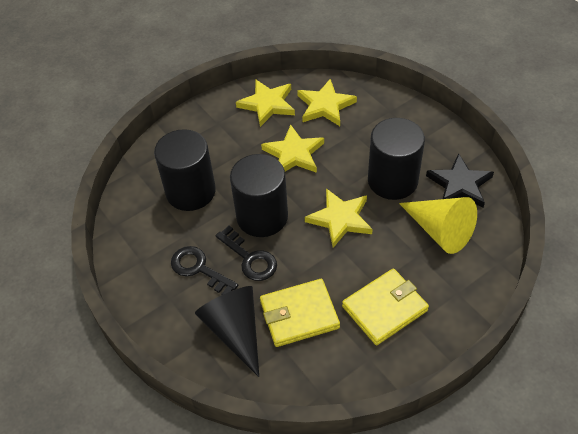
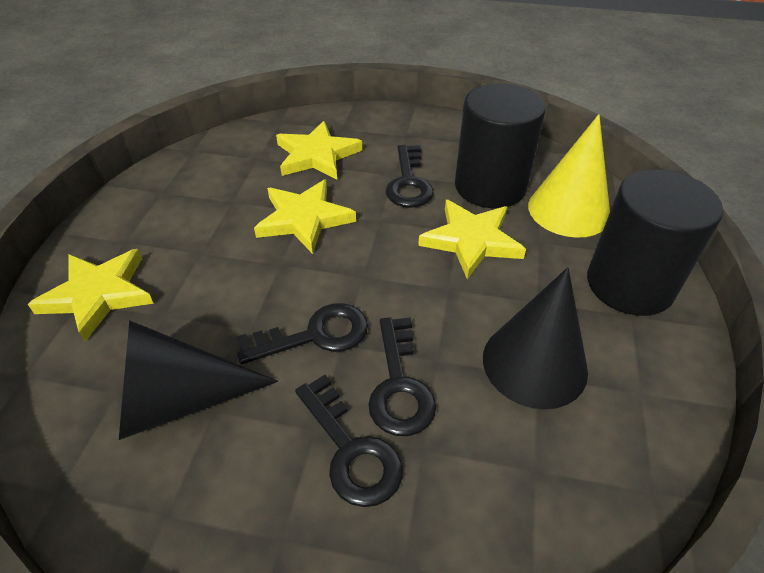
black cone: 1 -> 2
black cylinder: 3 -> 2
black key: 2 -> 4
black star: 1 -> 0
yellow wallet: 2 -> 0

